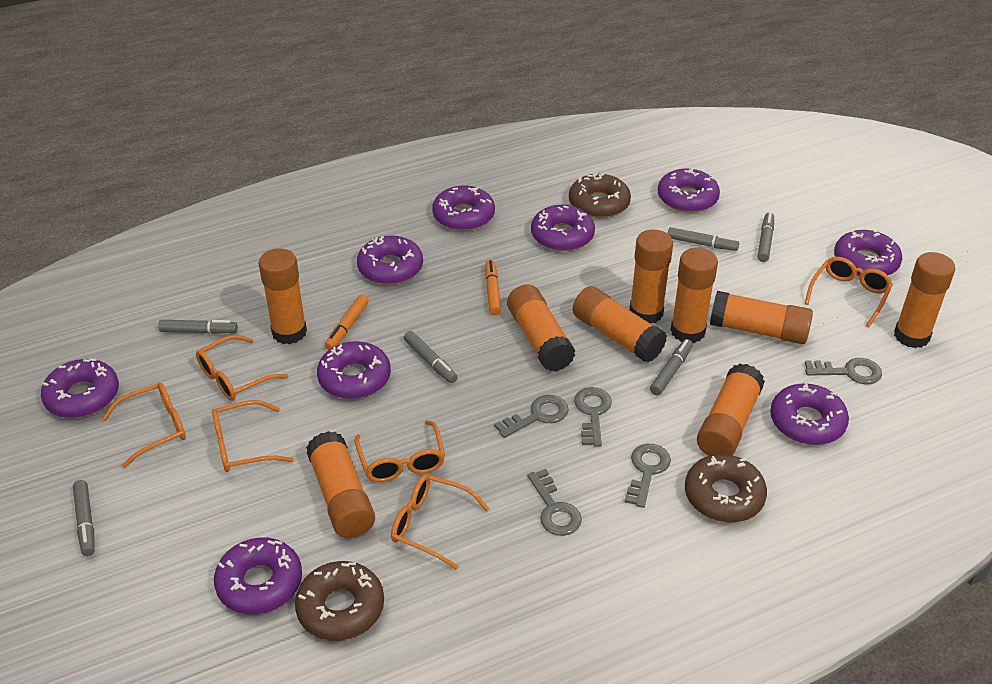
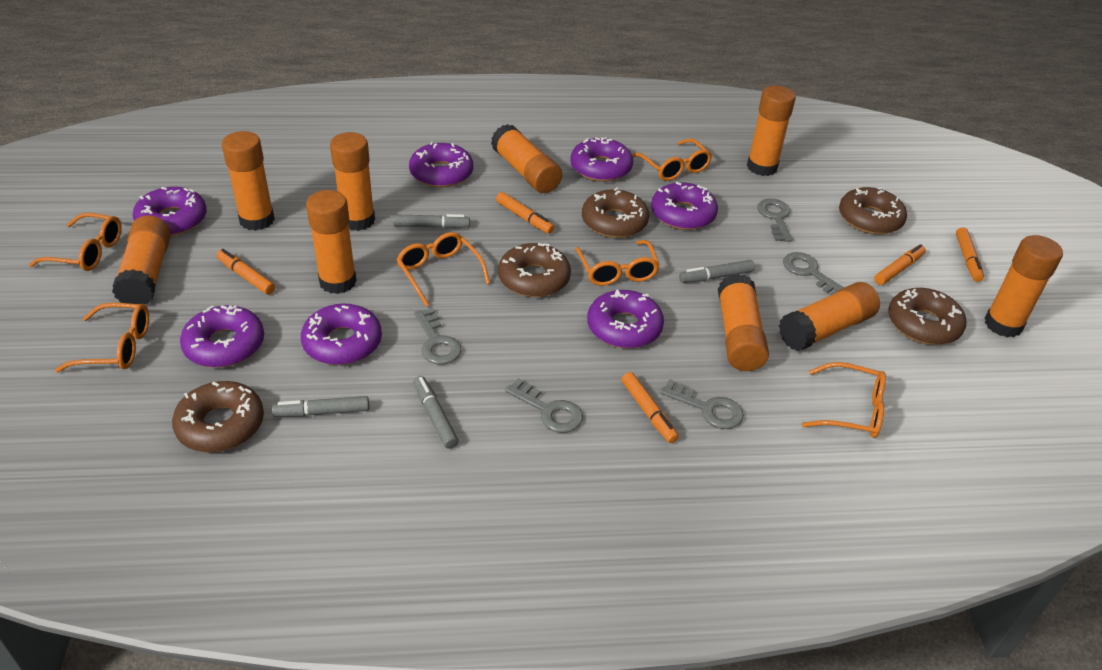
brown donut: 3 -> 5
grey marker: 6 -> 4
orange marker: 2 -> 5
purple donut: 9 -> 7

